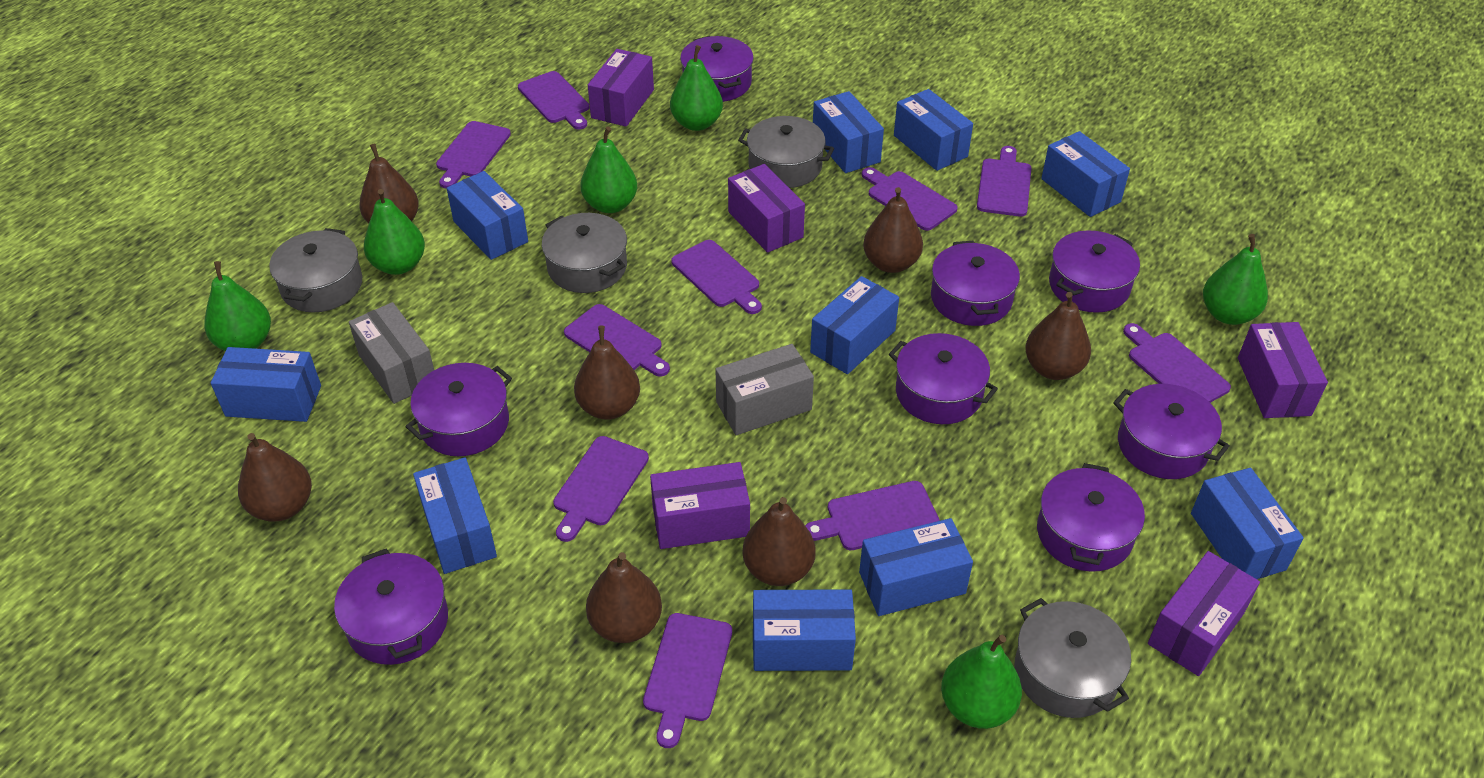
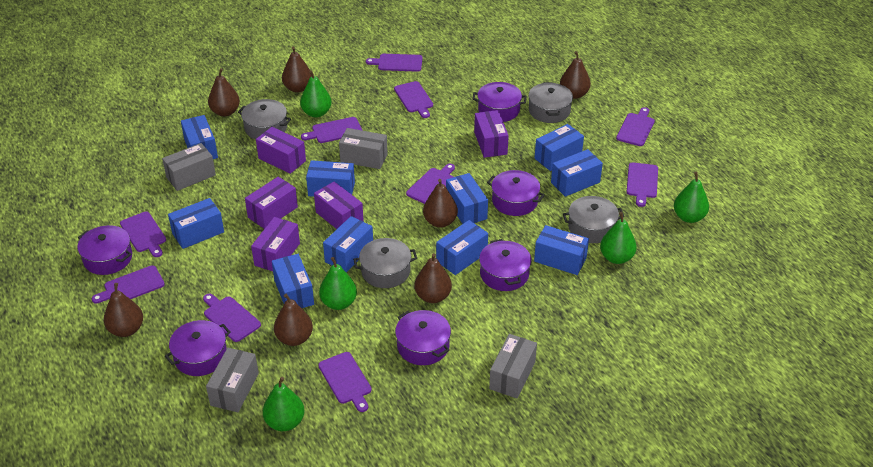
green pear: 6 -> 5
grey box: 2 -> 4
purple pot: 8 -> 6

